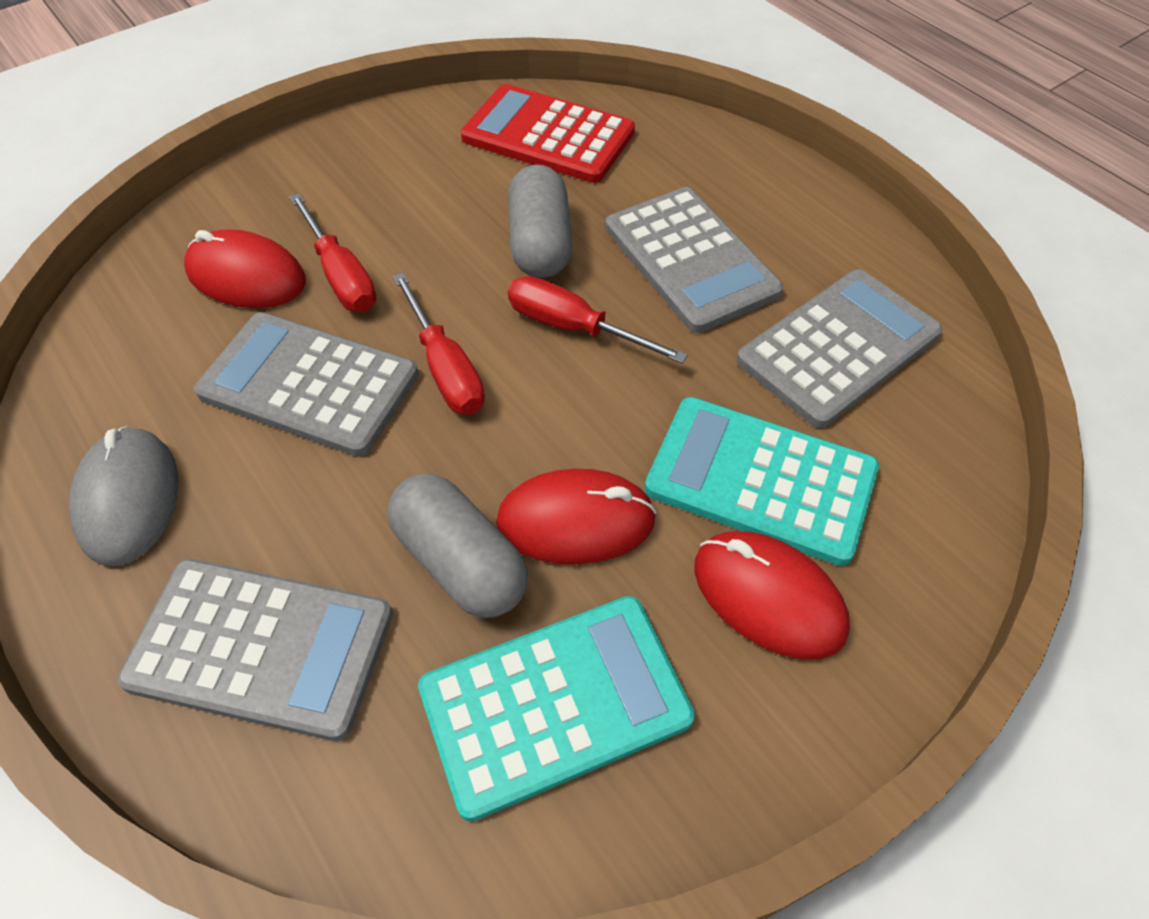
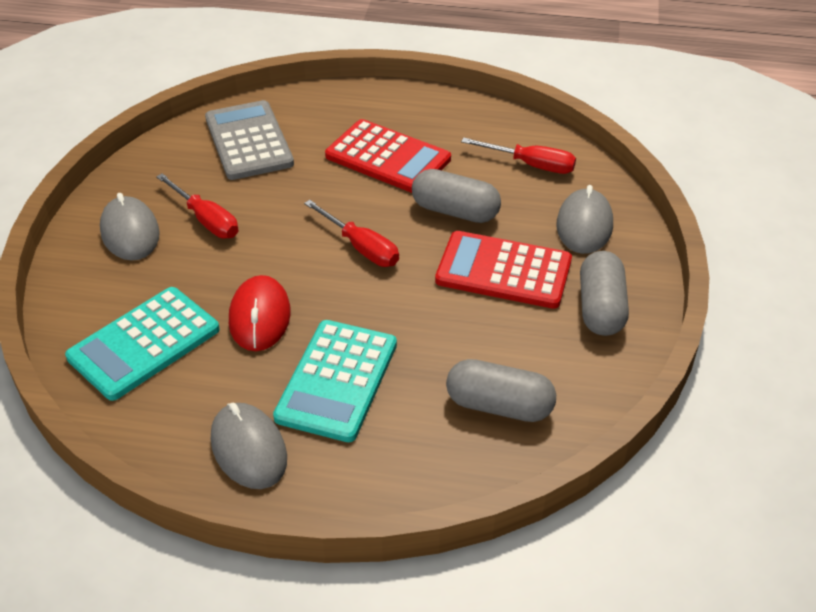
grey calculator: 4 -> 1
grey capsule: 2 -> 3
grey mouse: 1 -> 3
red calculator: 1 -> 2
red mouse: 3 -> 1

